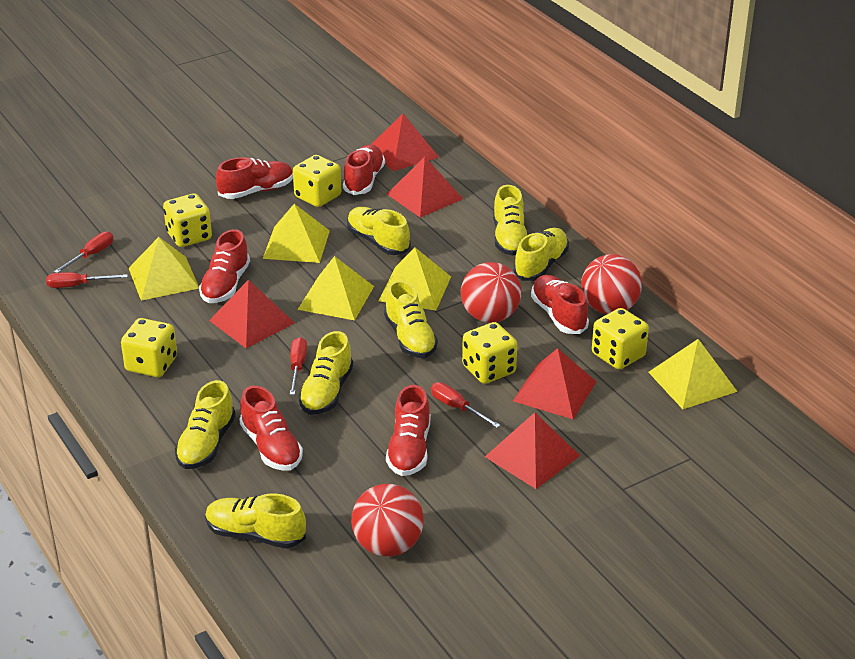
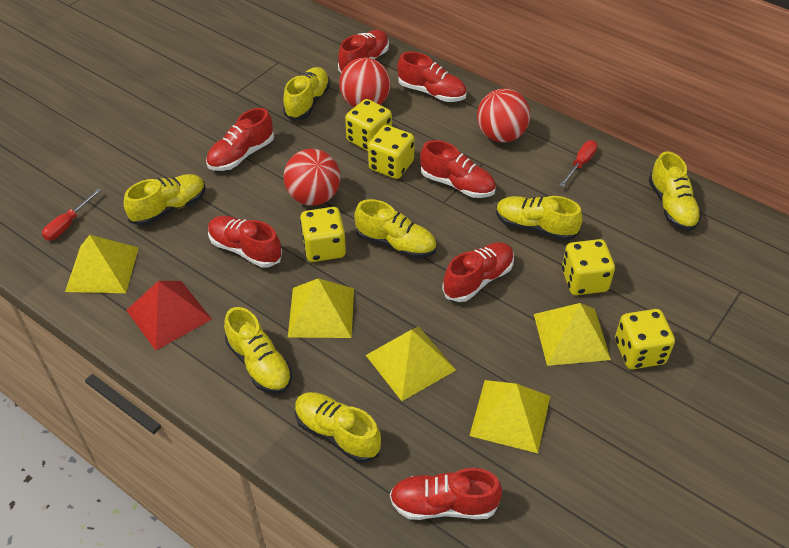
red pyramid: 5 -> 1
red screwdriver: 4 -> 2
red shoe: 6 -> 7

